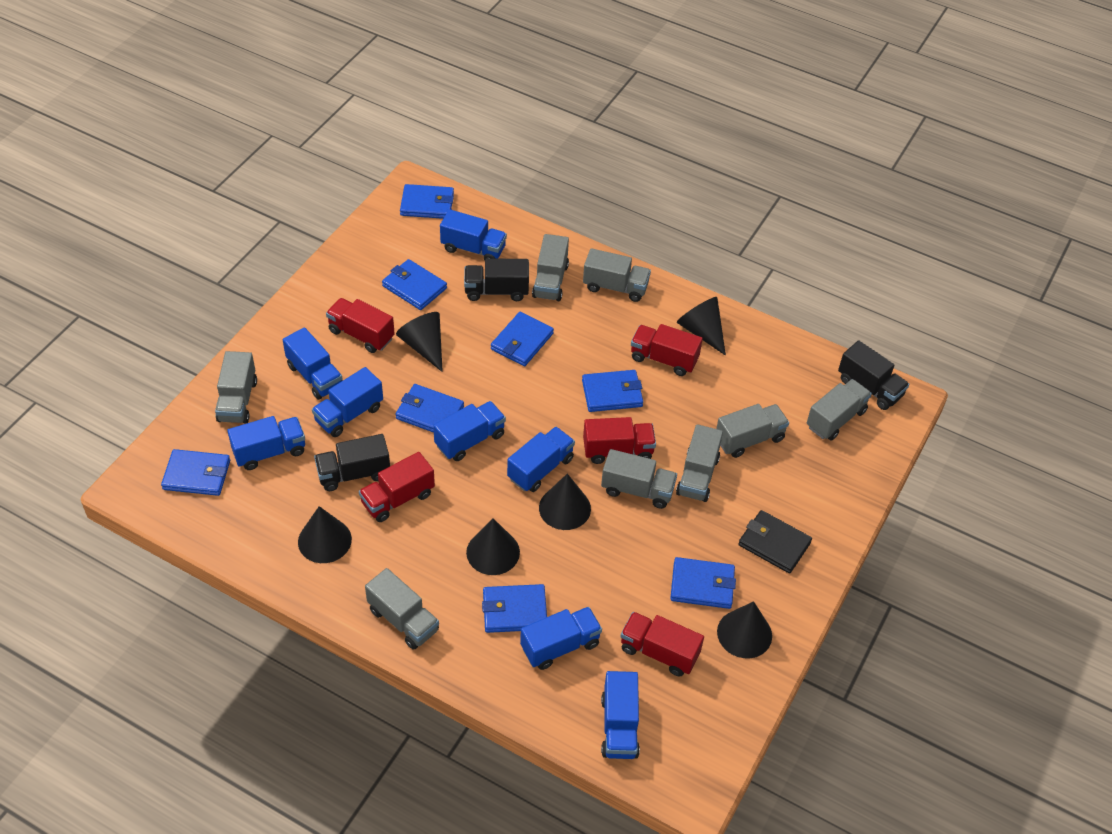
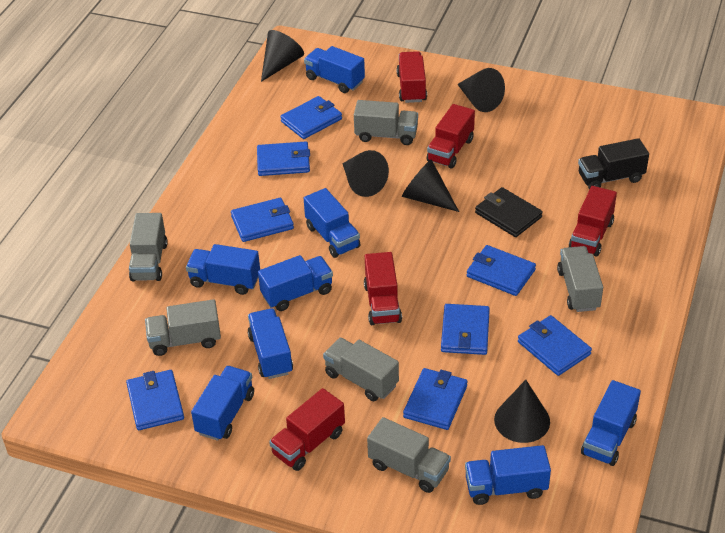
black cone: 6 -> 5
black truck: 3 -> 1
grey truck: 8 -> 6

